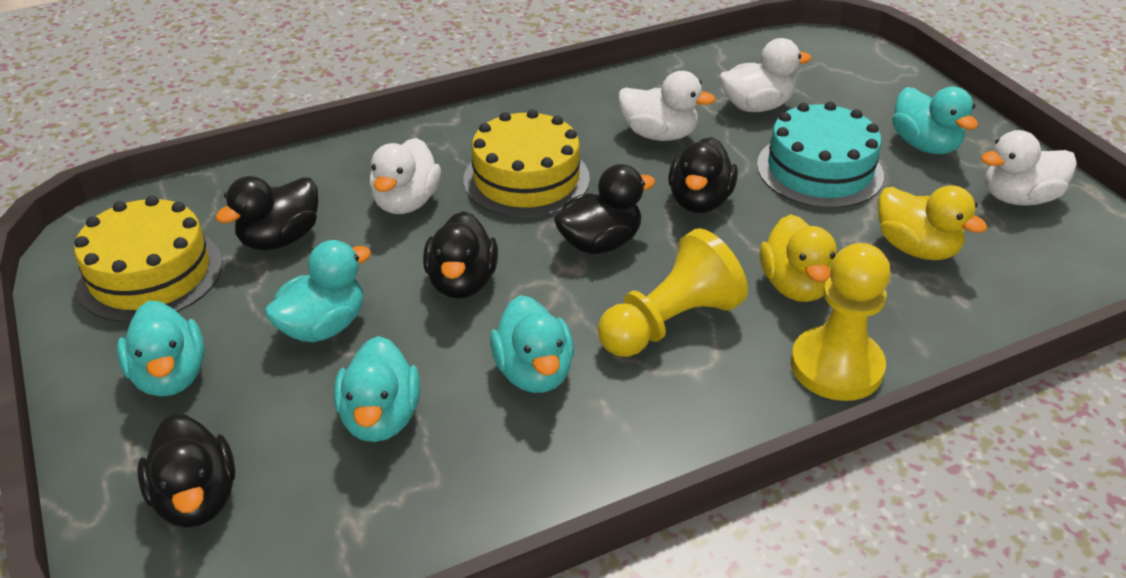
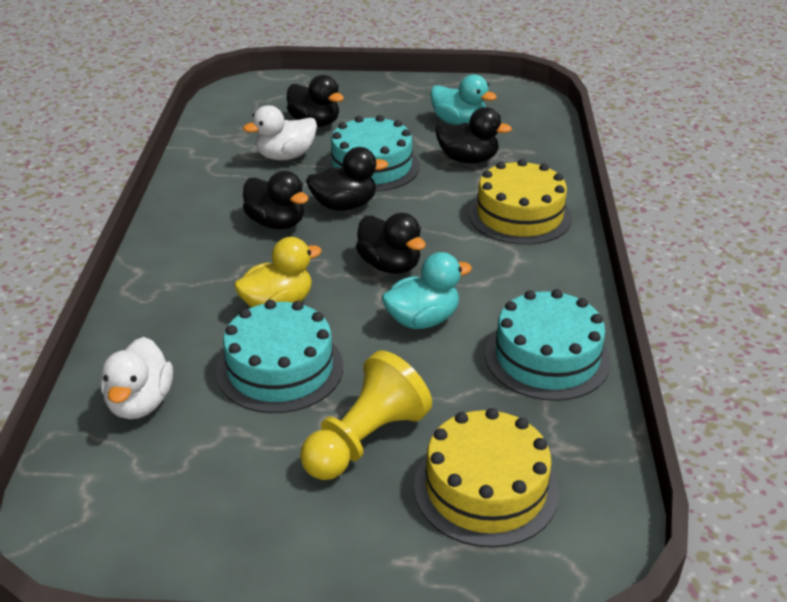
turquoise cake: 1 -> 3
turquoise duck: 5 -> 2
white duck: 4 -> 2
yellow duck: 2 -> 1
yellow pawn: 2 -> 1

